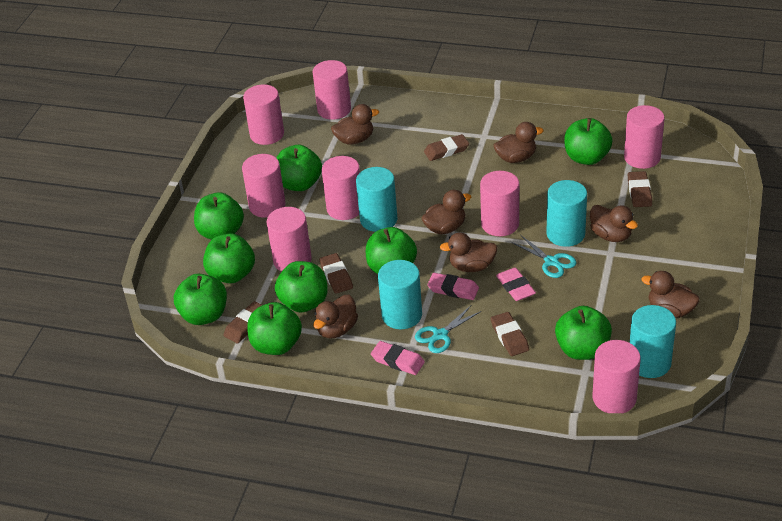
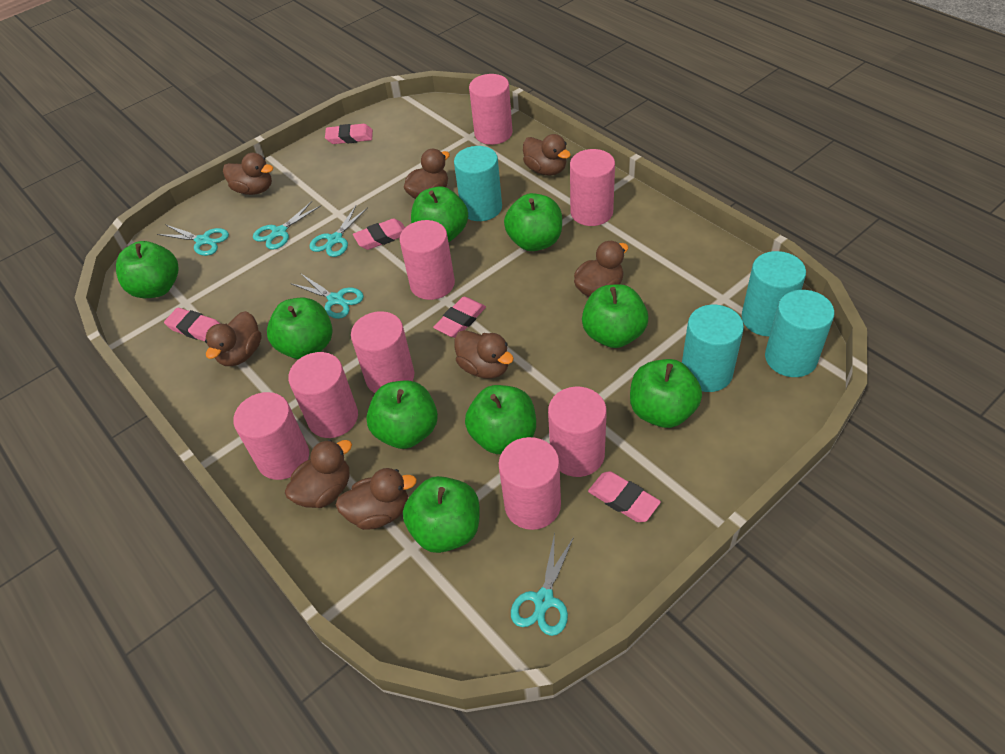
brown duck: 7 -> 8
brown eraser: 5 -> 0
pink eraser: 3 -> 5
turquoise scissors: 2 -> 5

